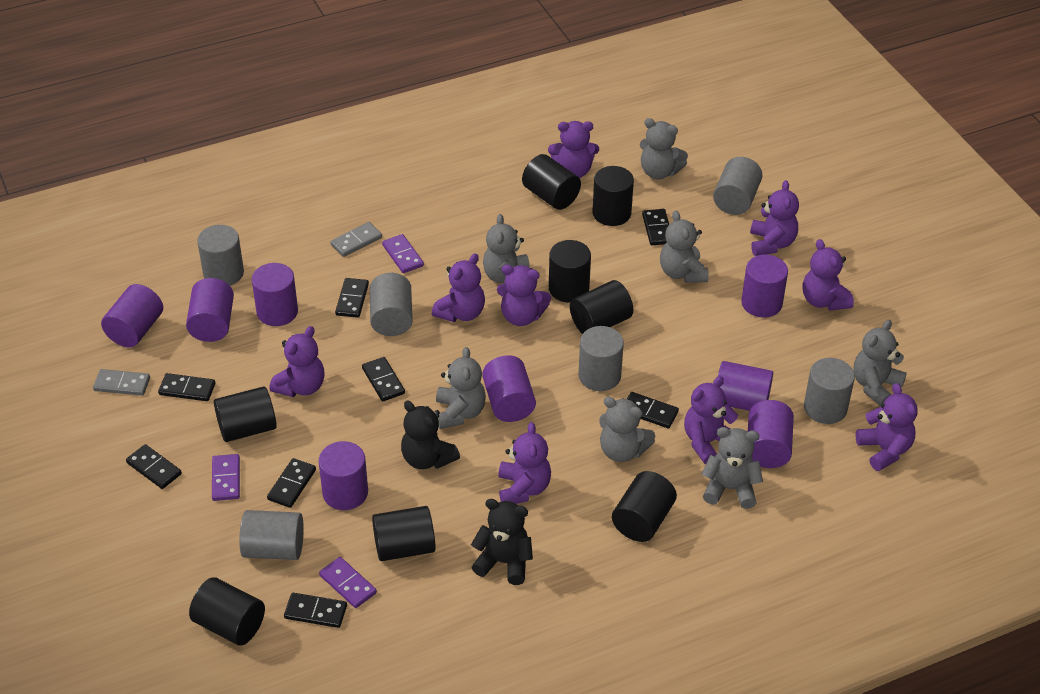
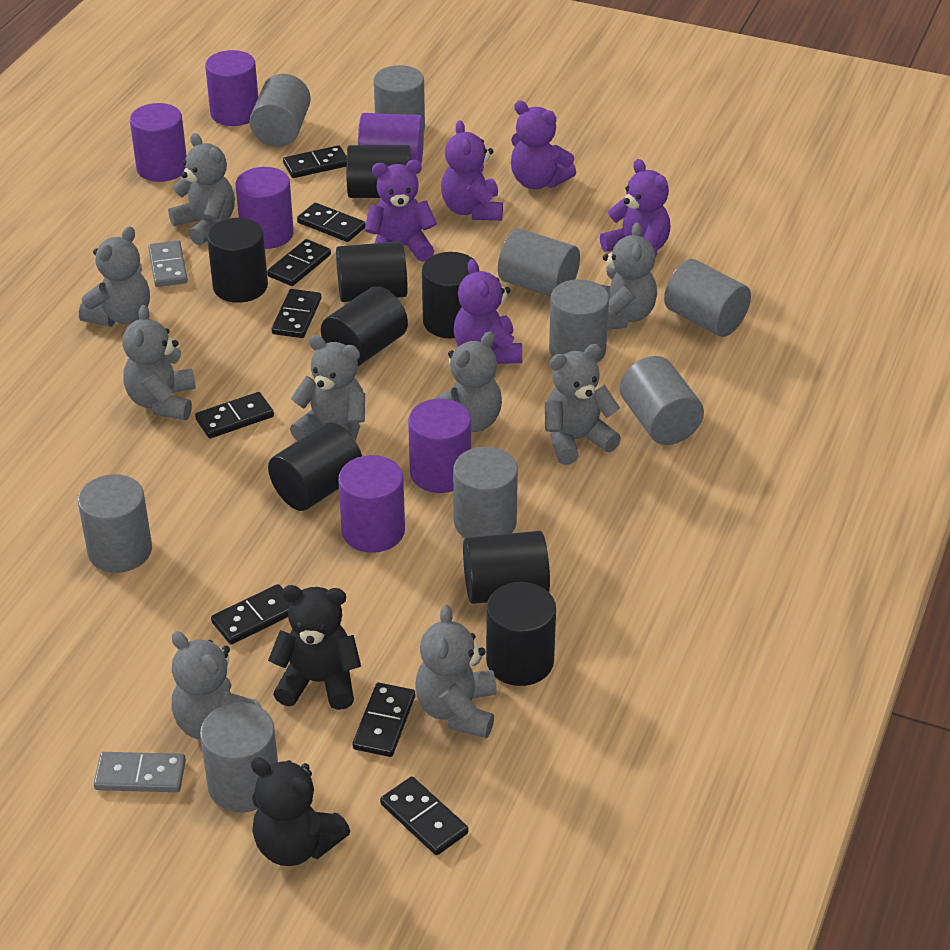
grey cylinder: 6 -> 9
grey teddy bear: 7 -> 9
purple cylinder: 8 -> 6
purple domino: 3 -> 0
purple teddy bear: 9 -> 5

